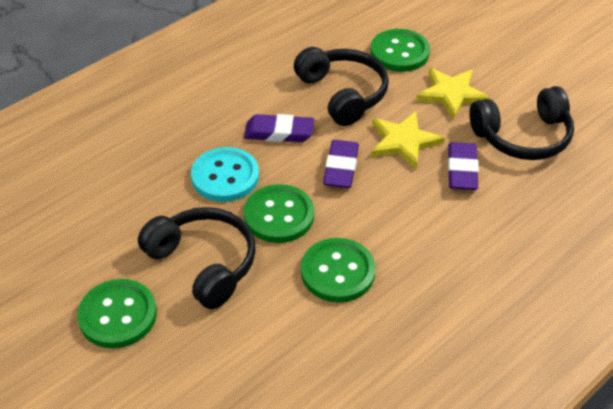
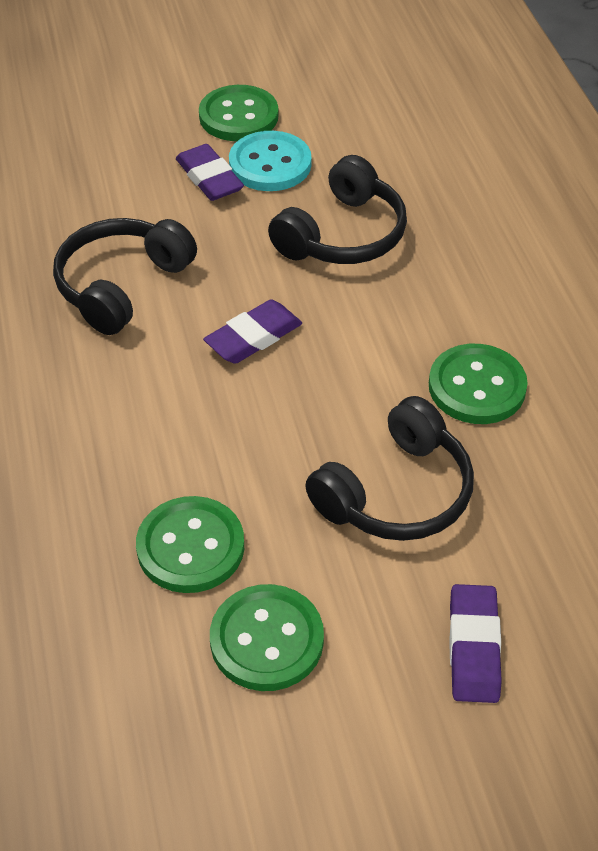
yellow star: 2 -> 0

